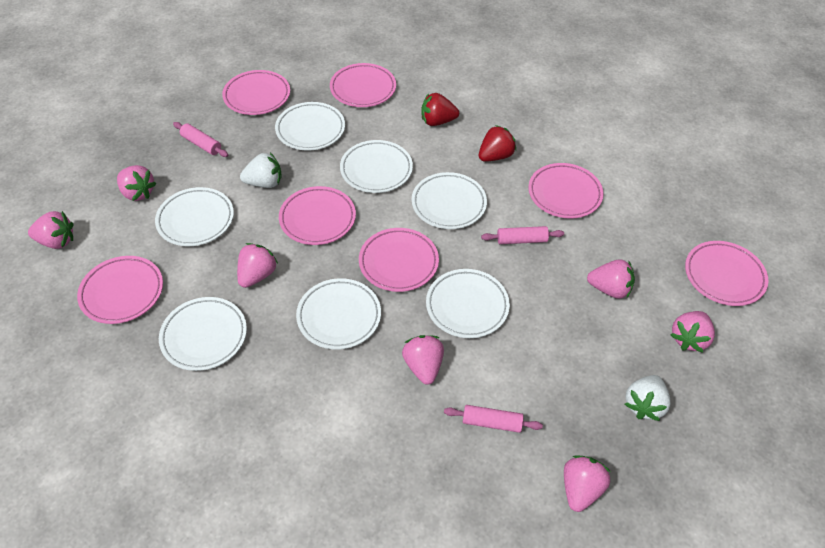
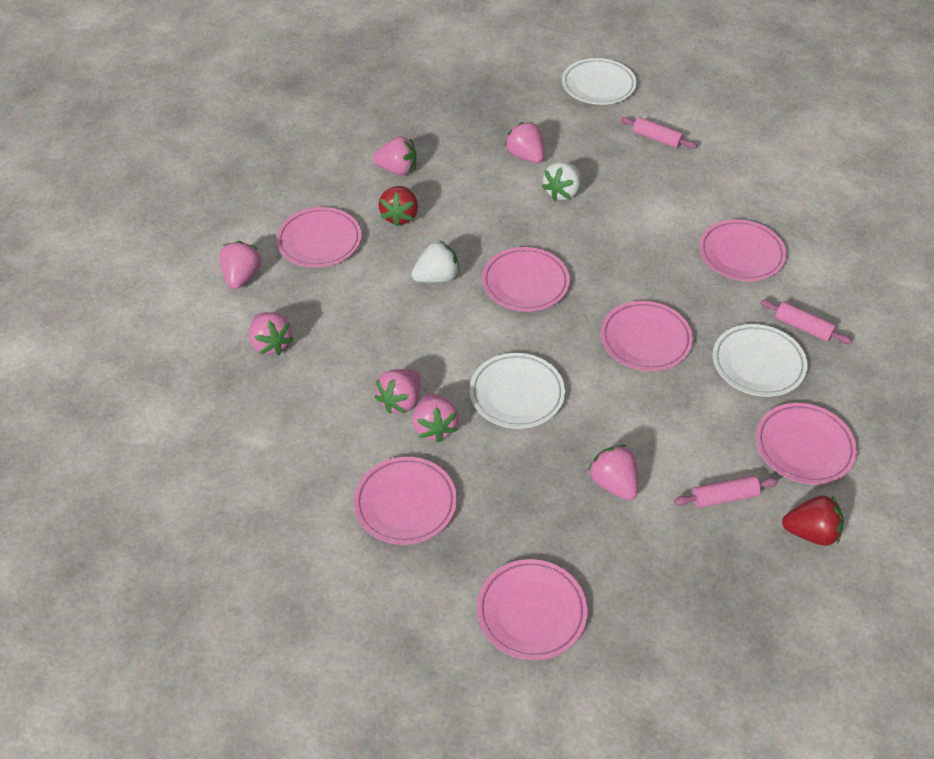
white plate: 7 -> 3

